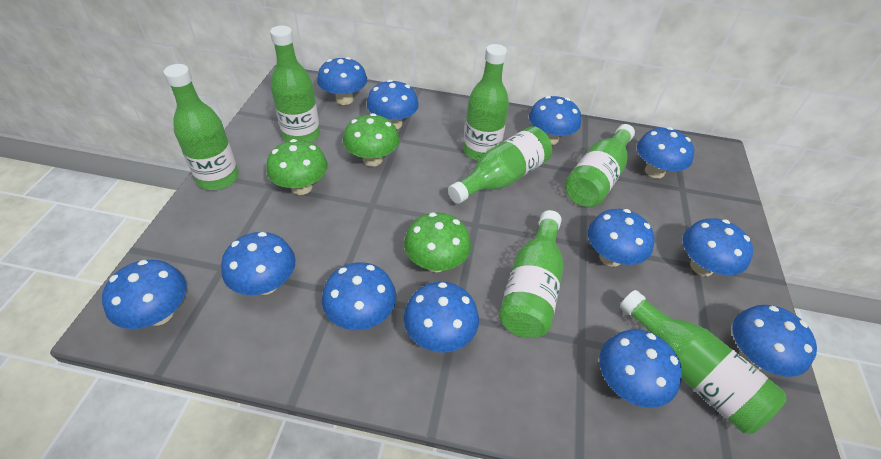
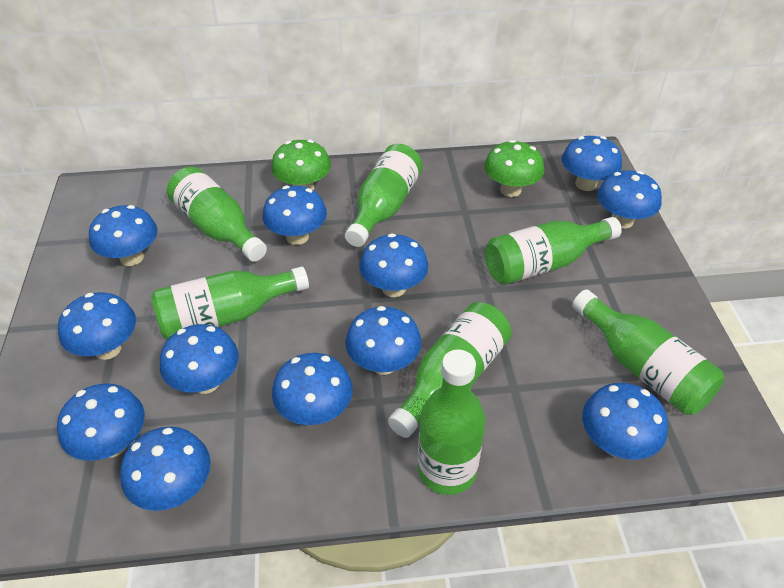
green mushroom: 3 -> 2

